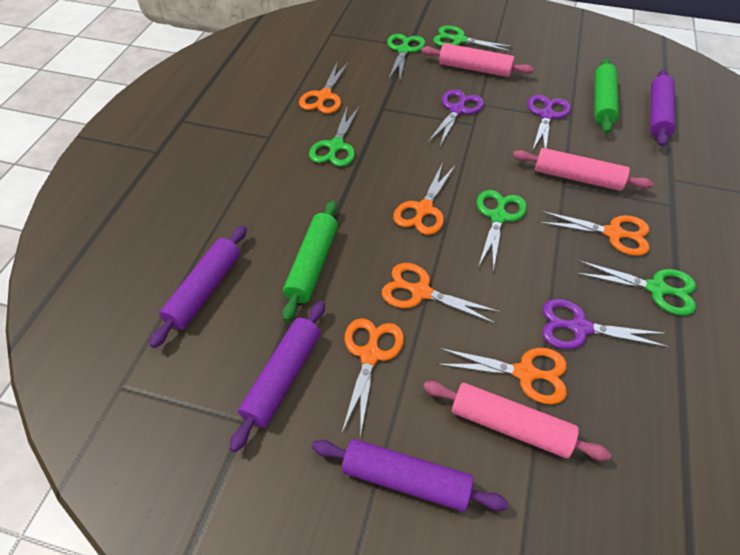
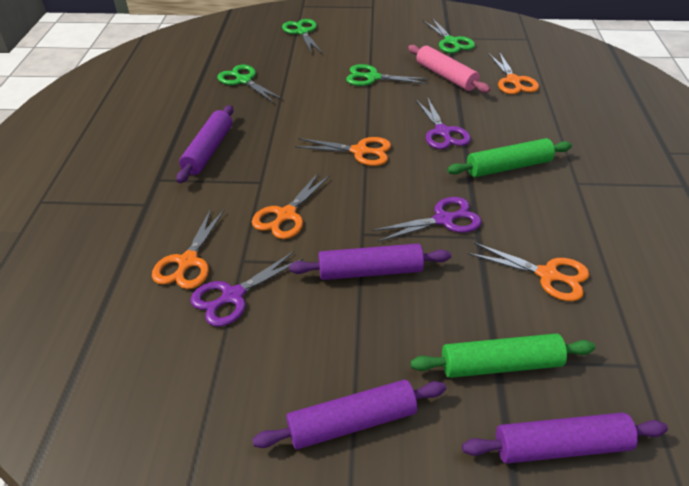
green scissors: 5 -> 4
orange scissors: 6 -> 5
pink rolling pin: 3 -> 1

